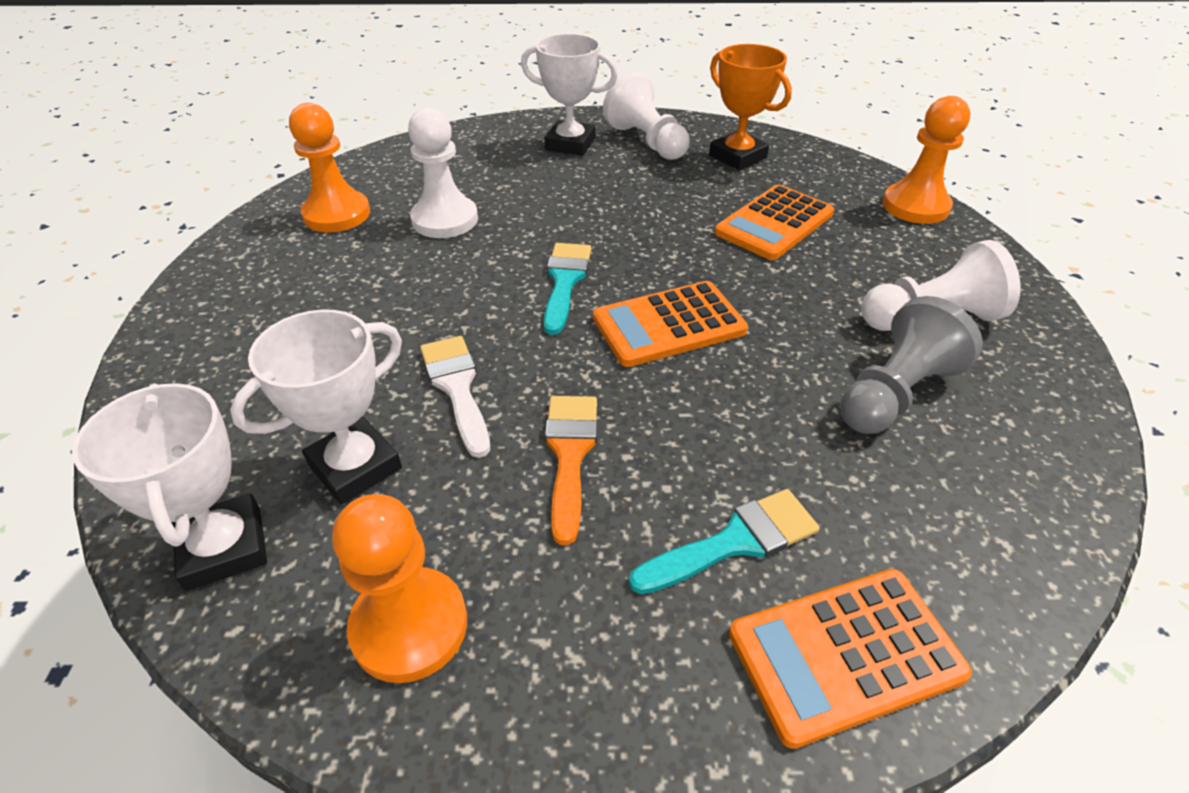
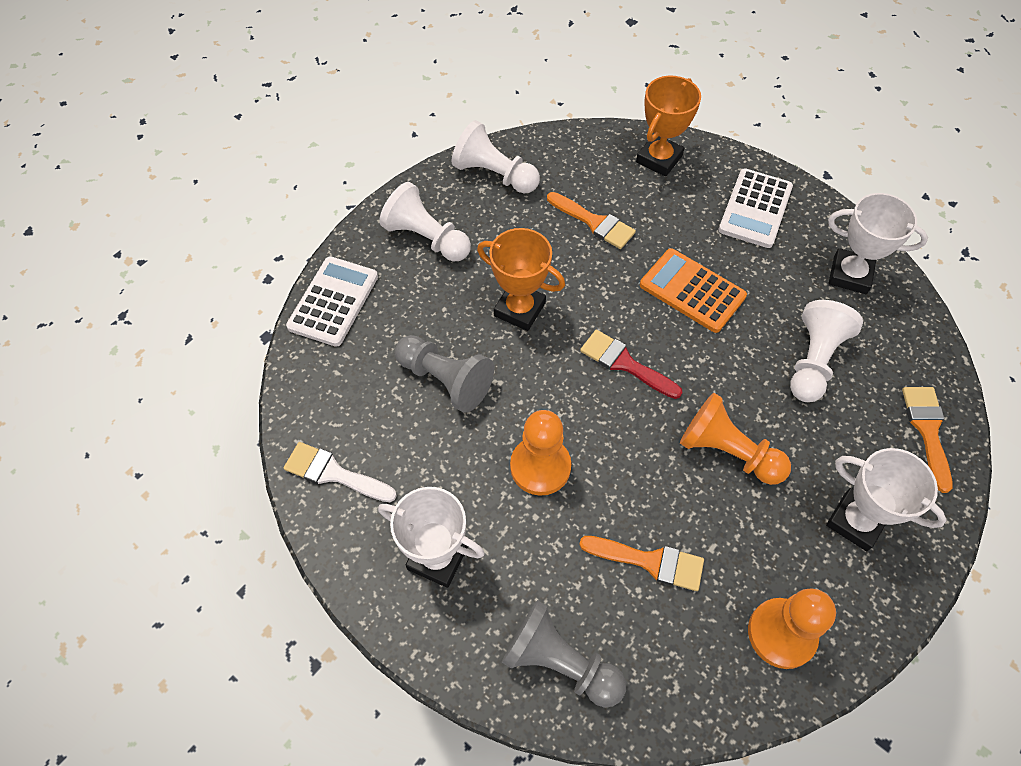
grey pawn: 1 -> 2
orange brush: 1 -> 3
orange calculator: 3 -> 1
orange trophy: 1 -> 2
red brush: 0 -> 1
turquoise brush: 2 -> 0
white calculator: 0 -> 2

